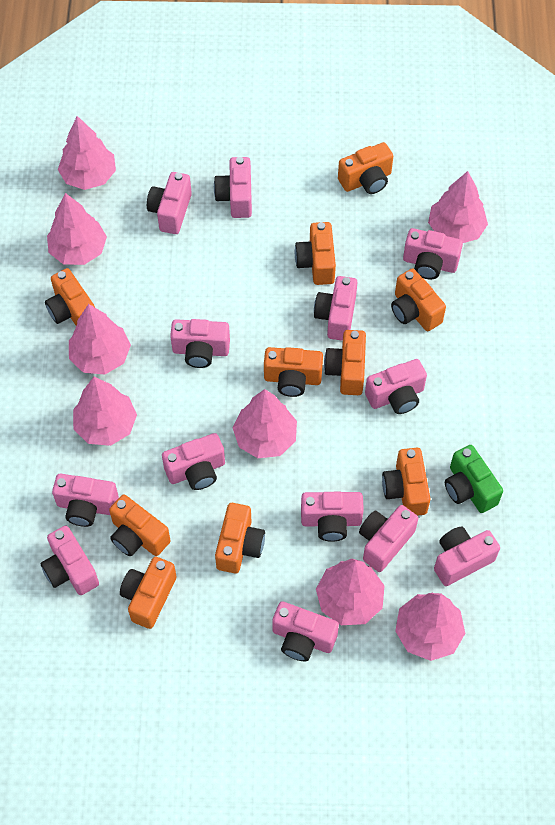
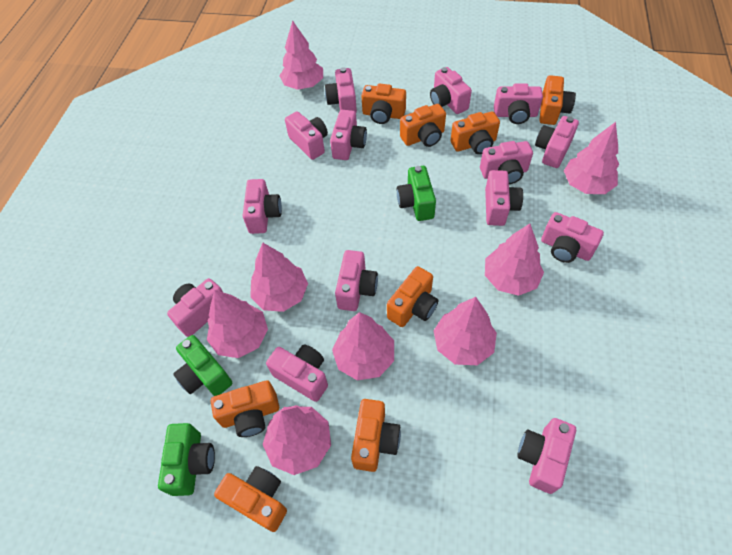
green camera: 1 -> 3
orange camera: 10 -> 8
pink camera: 13 -> 14

